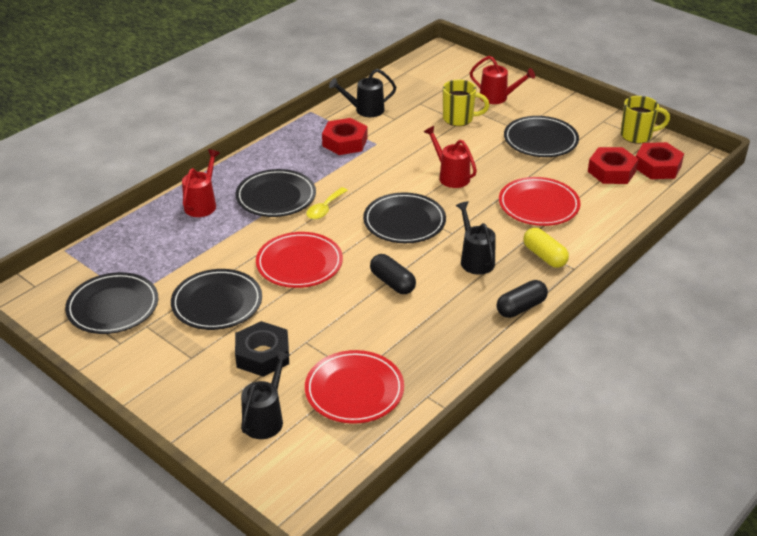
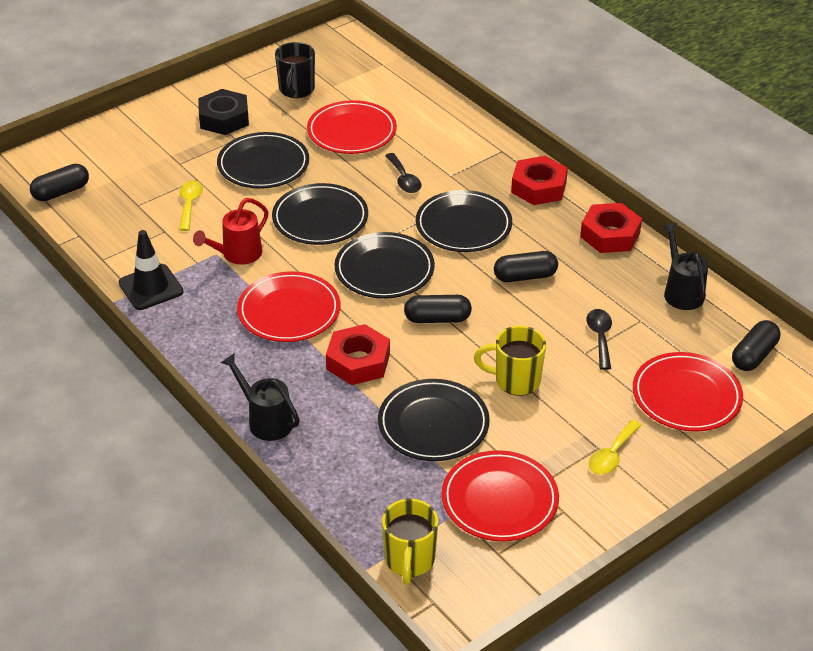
black capsule: 2 -> 4
black mug: 0 -> 1
black spoon: 0 -> 2
black traffic cone: 0 -> 1
black watering can: 3 -> 2
red plate: 3 -> 4
red watering can: 3 -> 1
yellow capsule: 1 -> 0
yellow spoon: 1 -> 2

